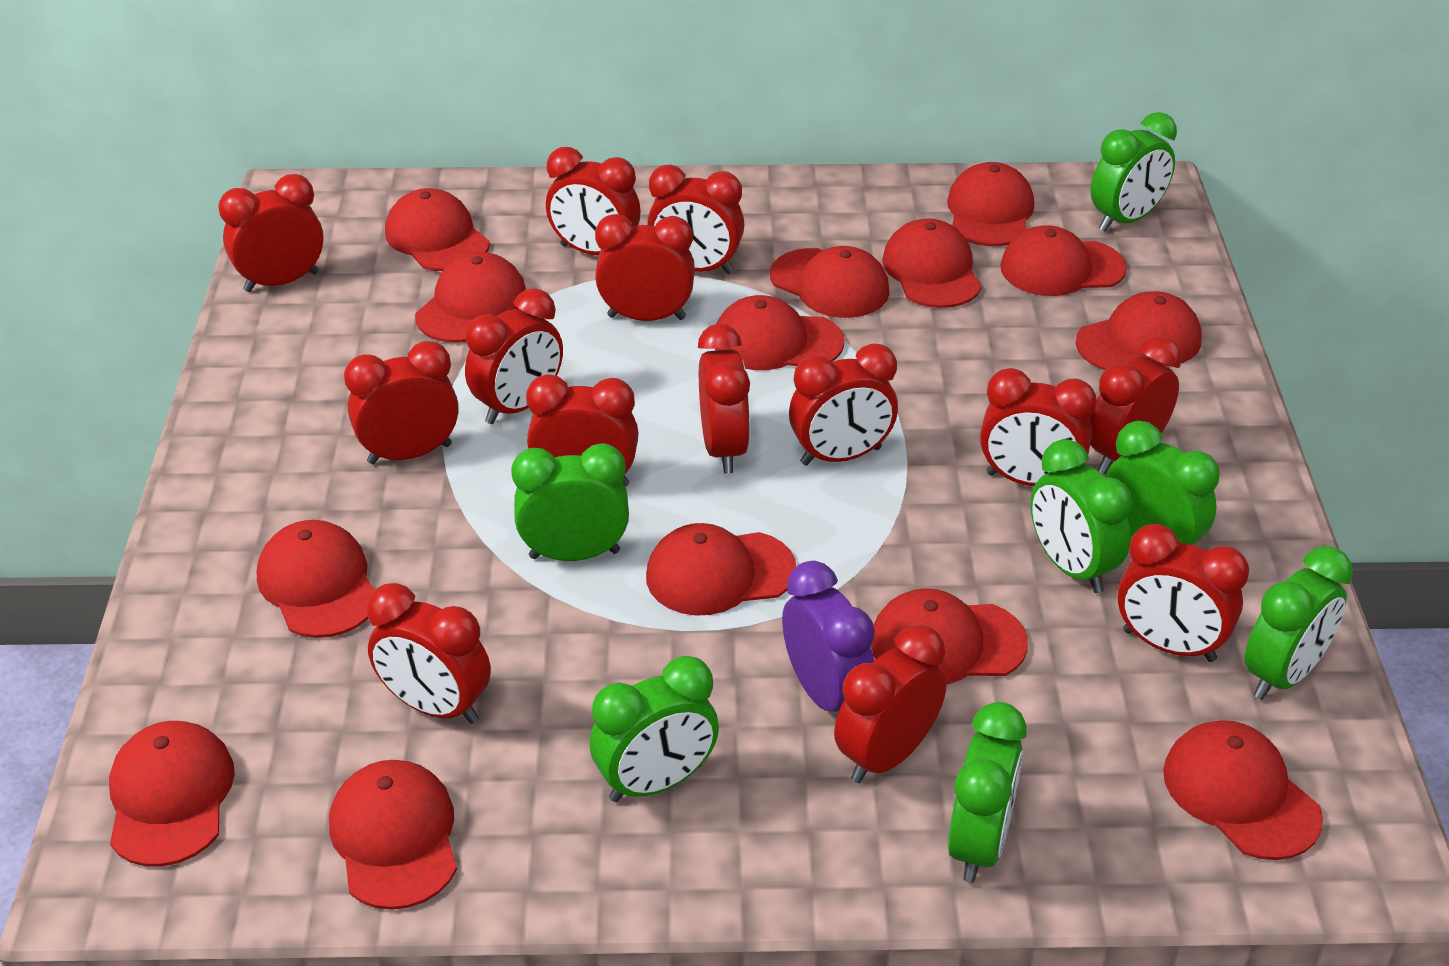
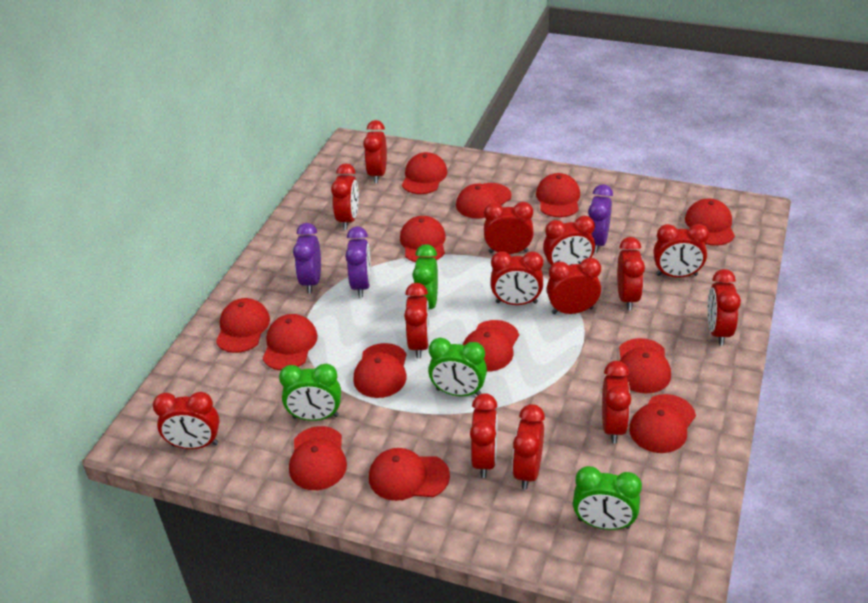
green clock: 7 -> 4
purple clock: 1 -> 3
red cap: 14 -> 13

